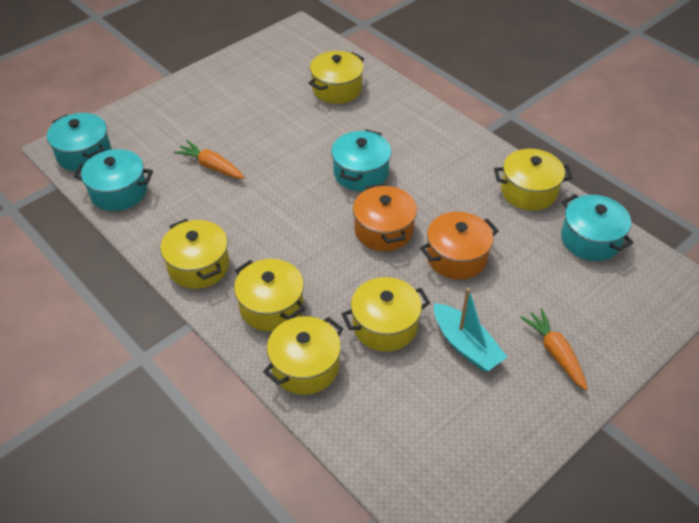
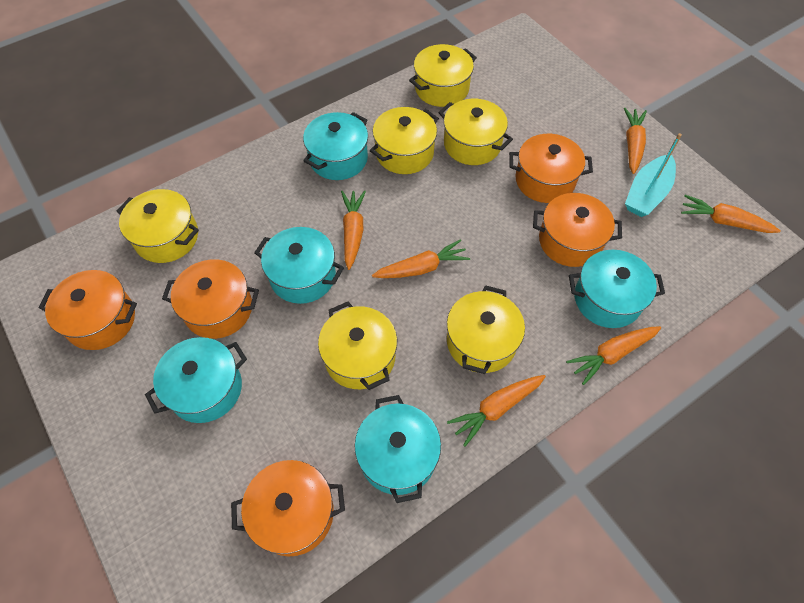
orange carrot: 2 -> 6
orange pot: 2 -> 5
turquoise pot: 4 -> 5

